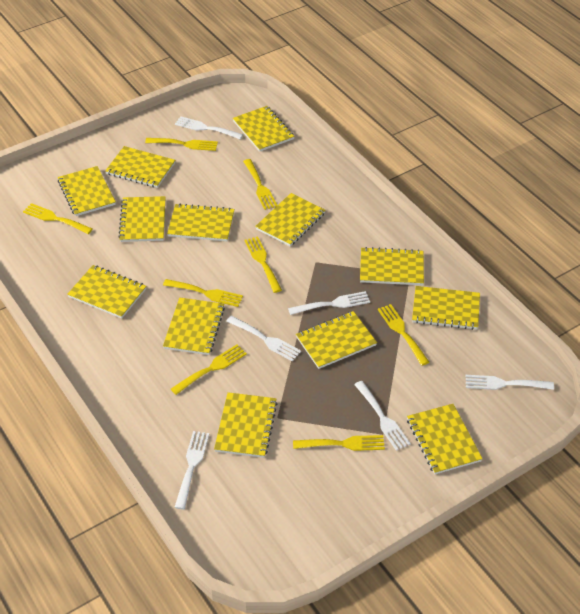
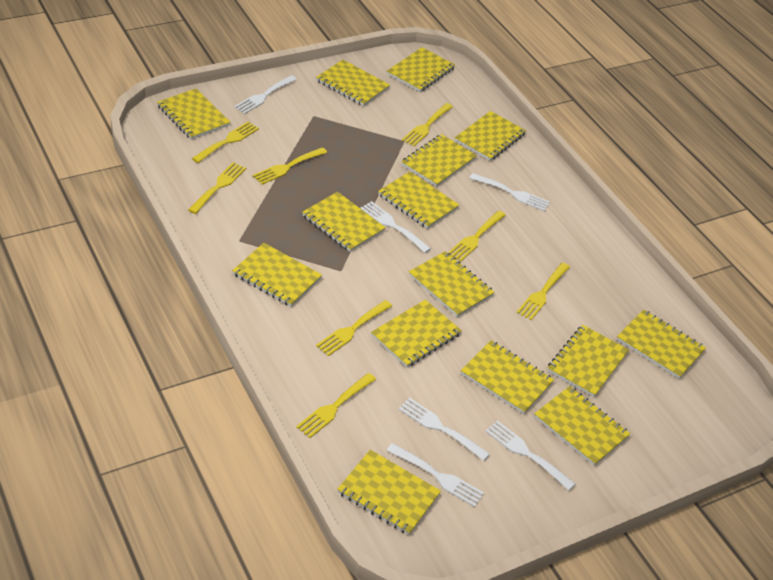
yellow notebook: 13 -> 15

